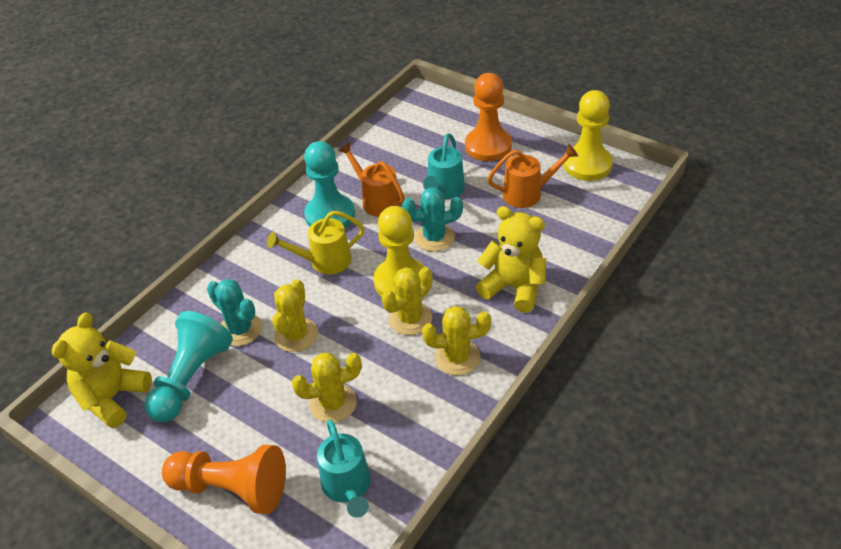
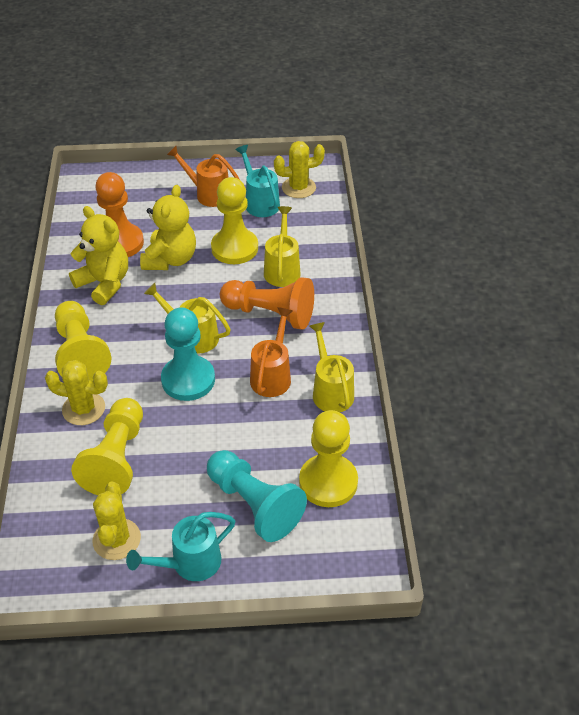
turquoise cactus: 2 -> 0
yellow cactus: 4 -> 3
yellow pawn: 2 -> 4
yellow watering can: 1 -> 3

